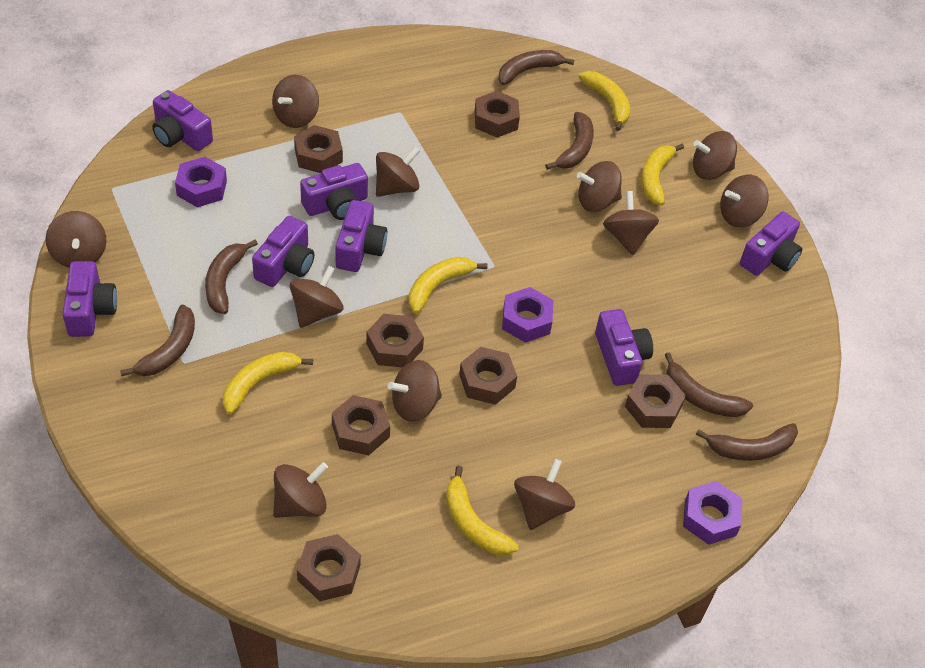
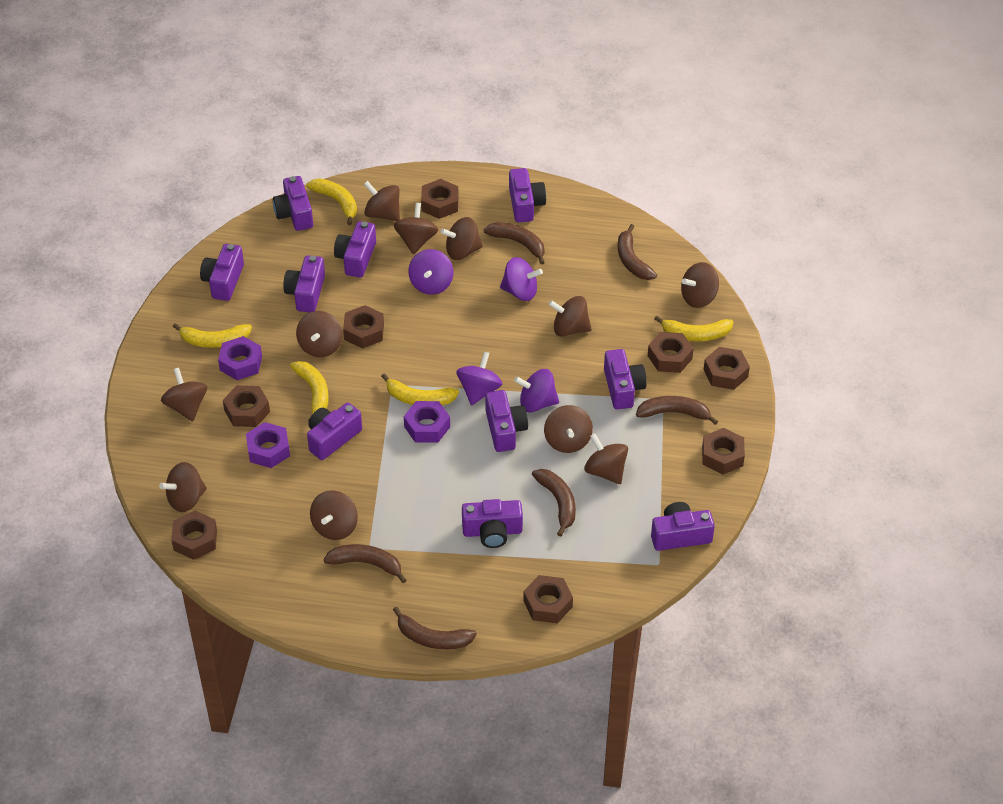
brown nut: 7 -> 8
purple camera: 7 -> 10
purple spinning top: 0 -> 4

